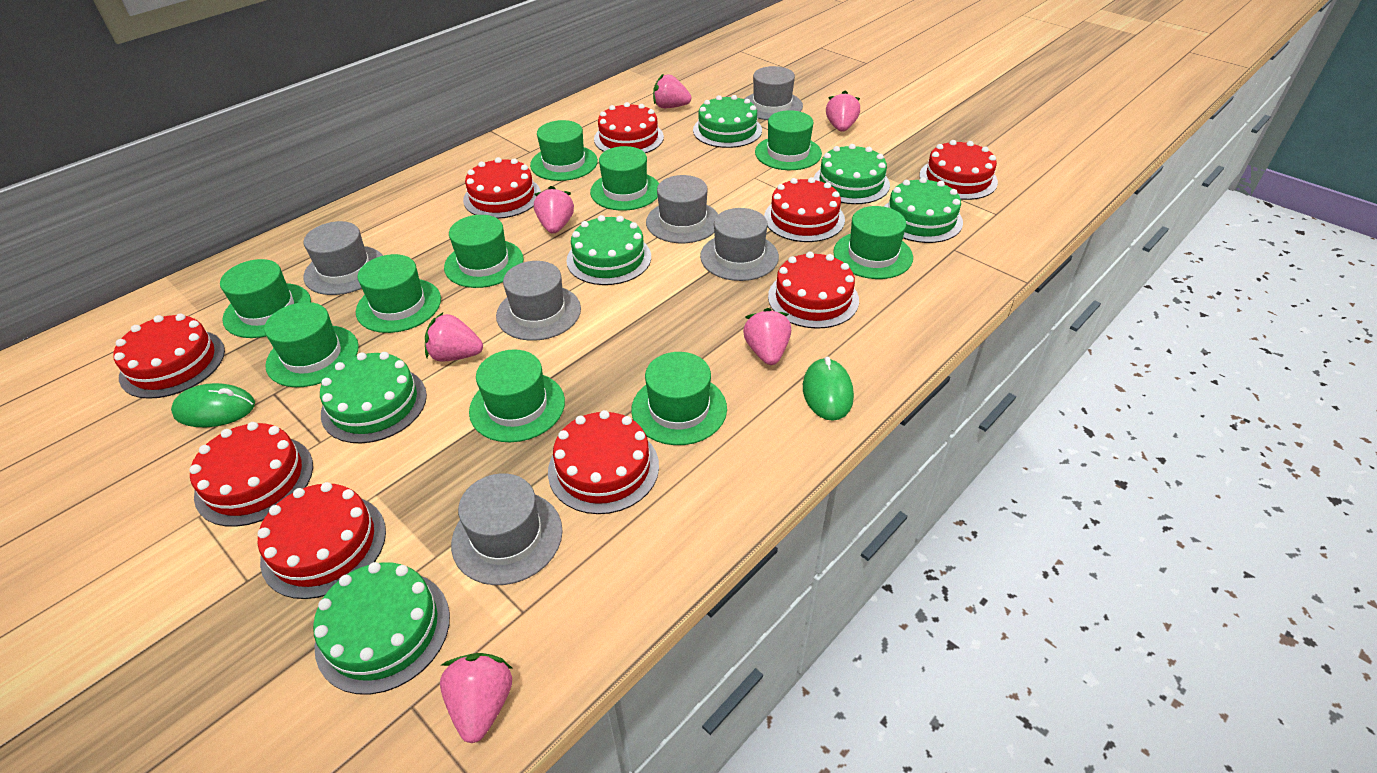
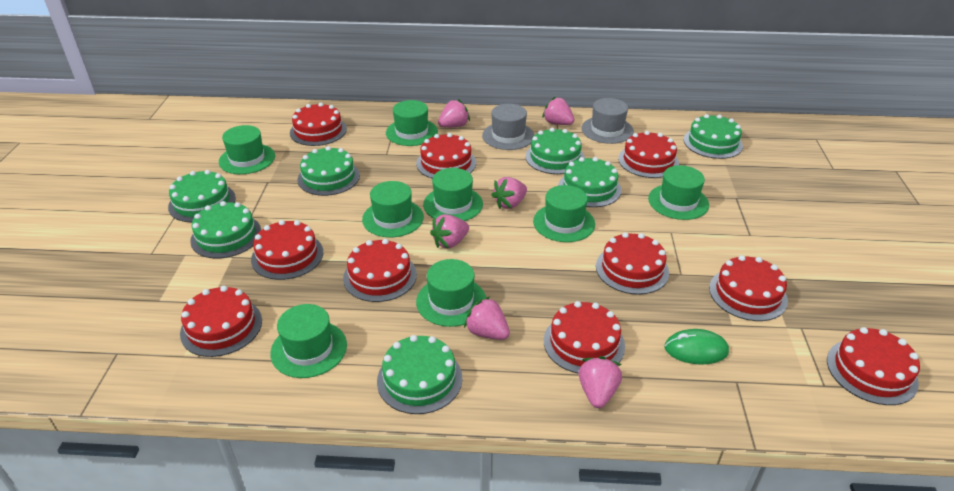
green cake: 6 -> 7
green hat: 10 -> 8
green mouse: 2 -> 1
grey hat: 6 -> 2
red cake: 9 -> 10

